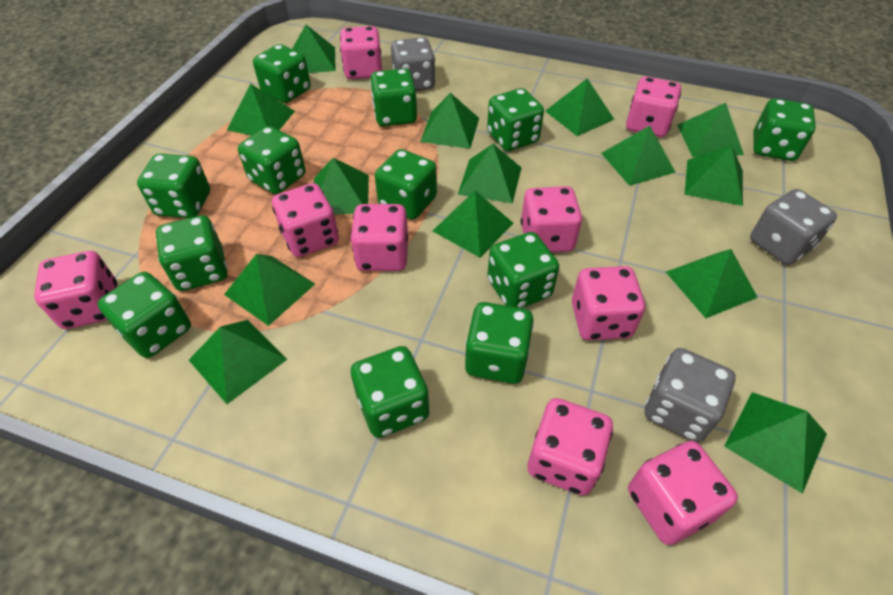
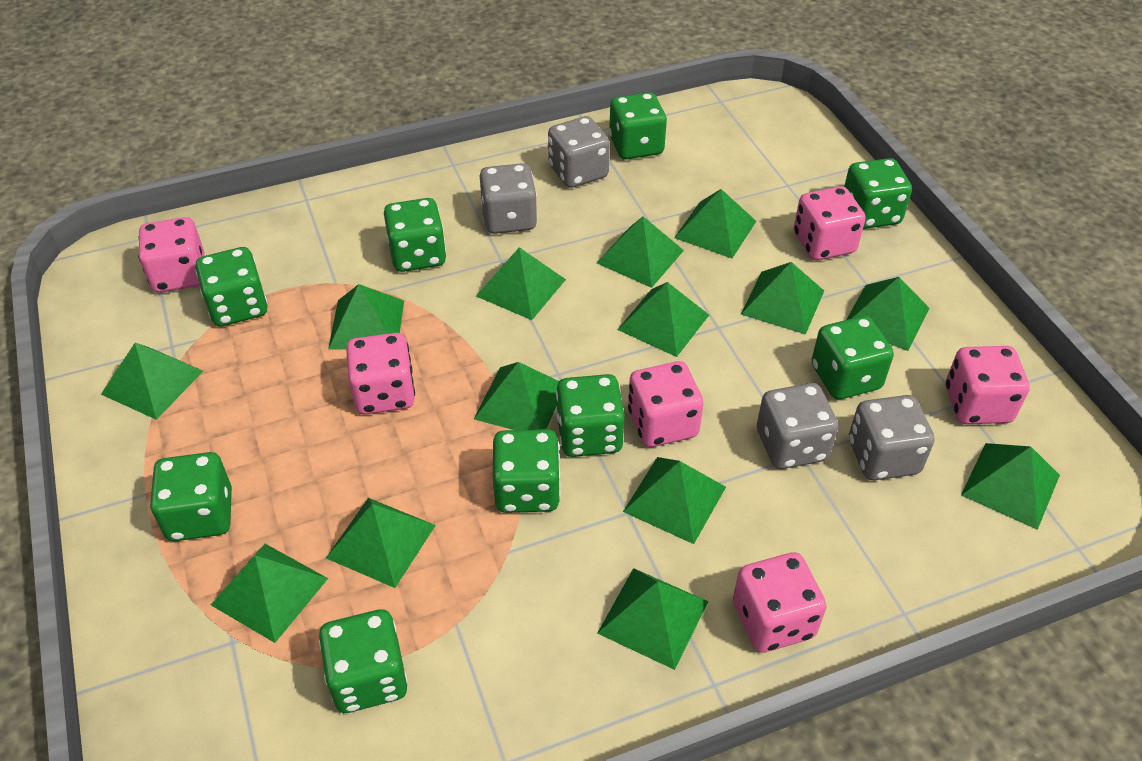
green dice: 12 -> 9
grey dice: 3 -> 4
pink dice: 9 -> 6

